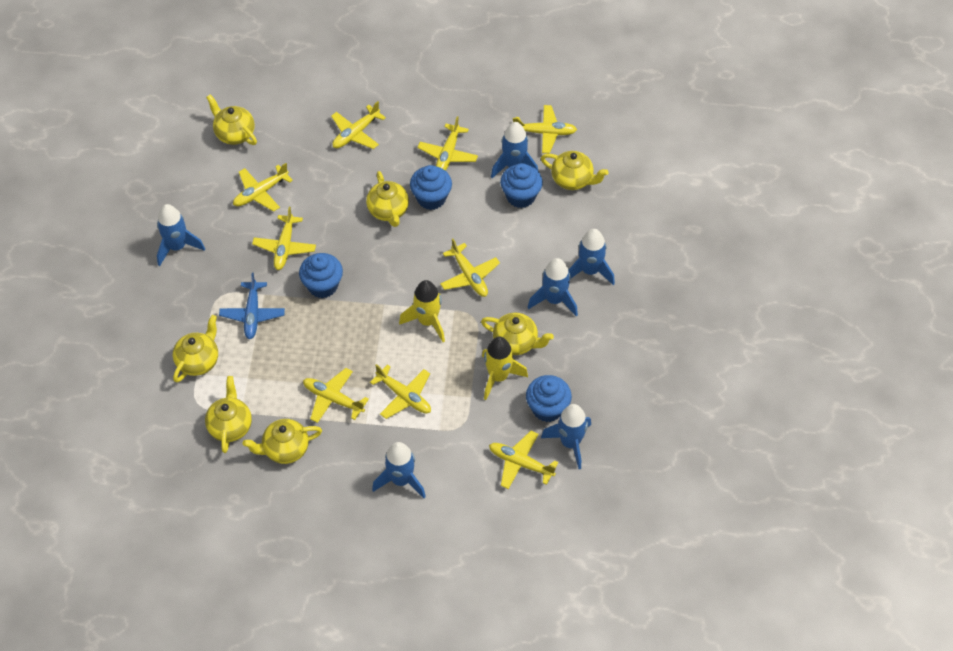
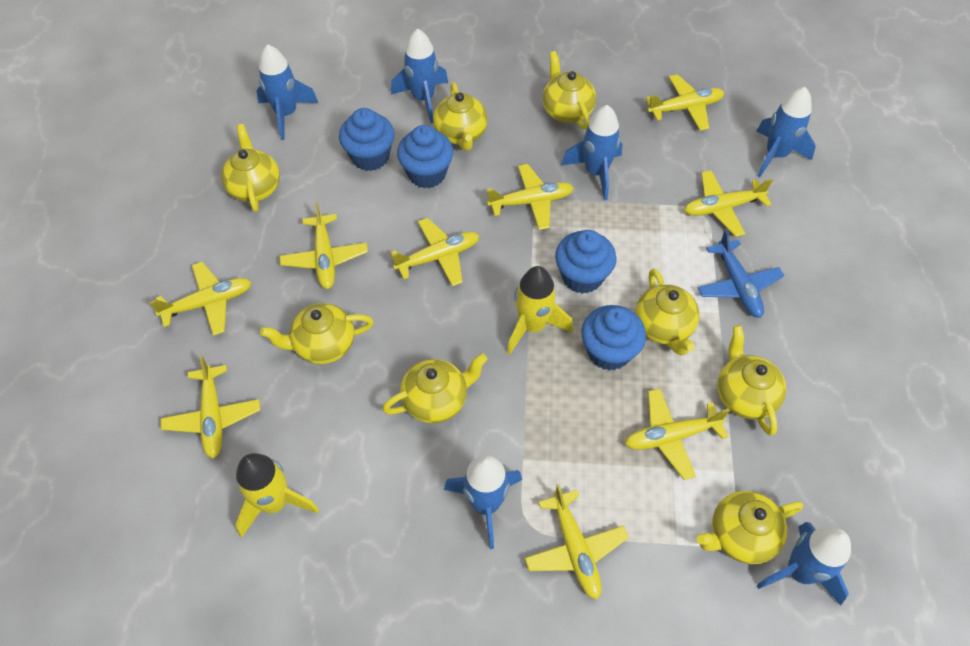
yellow teapot: 7 -> 8

